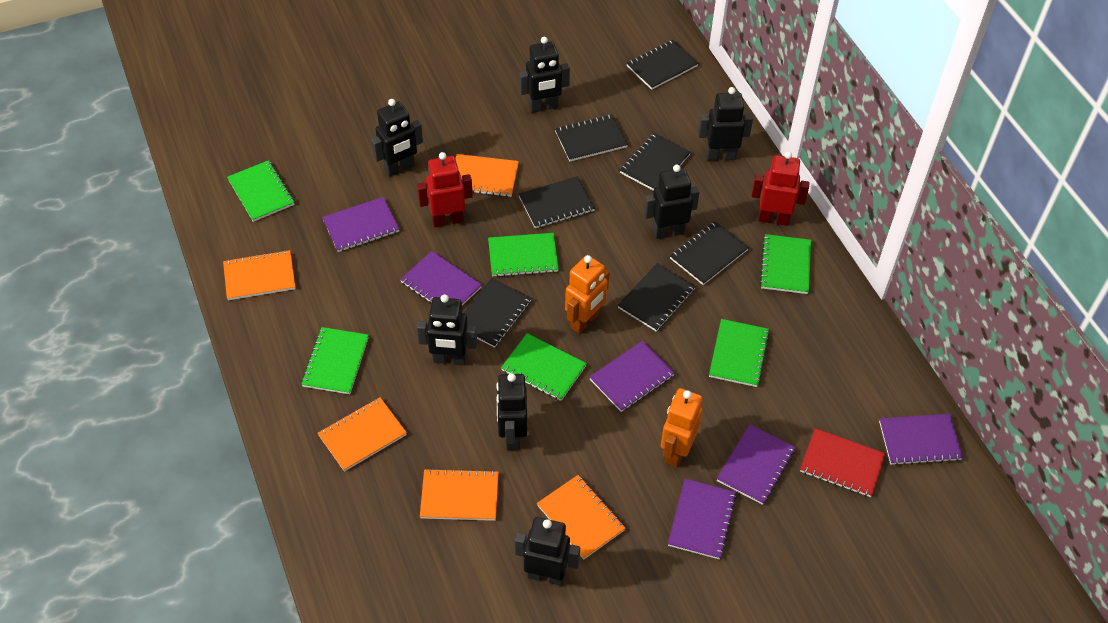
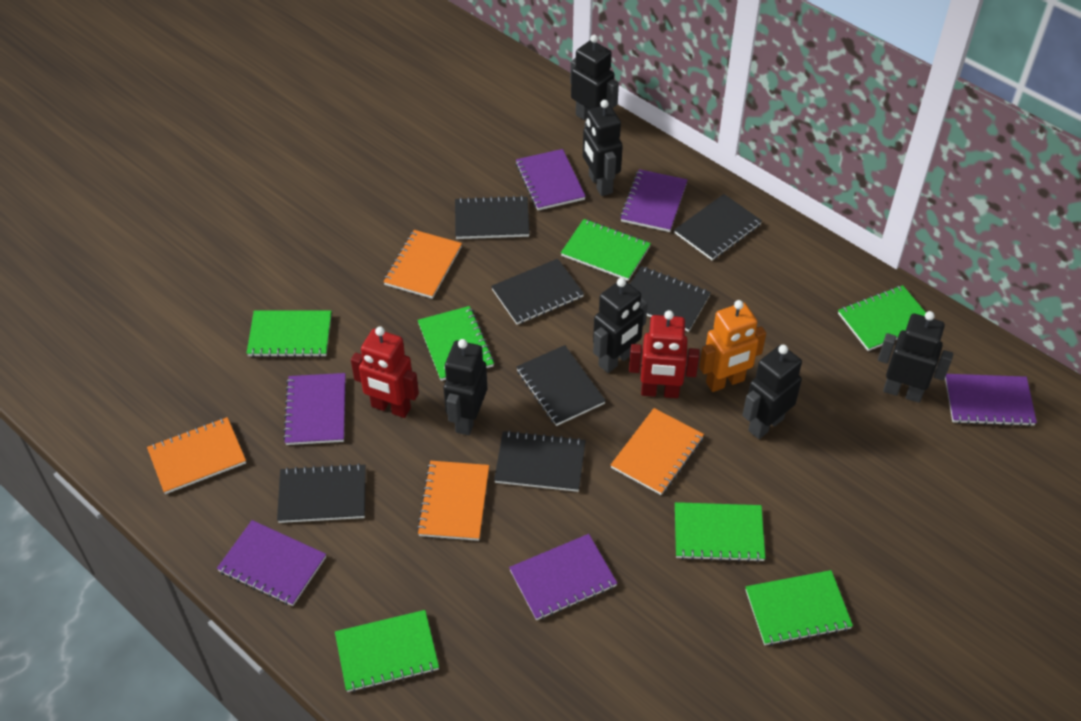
black robot: 7 -> 6
green notebook: 6 -> 7
orange notebook: 5 -> 4
orange robot: 2 -> 1
red notebook: 1 -> 0

